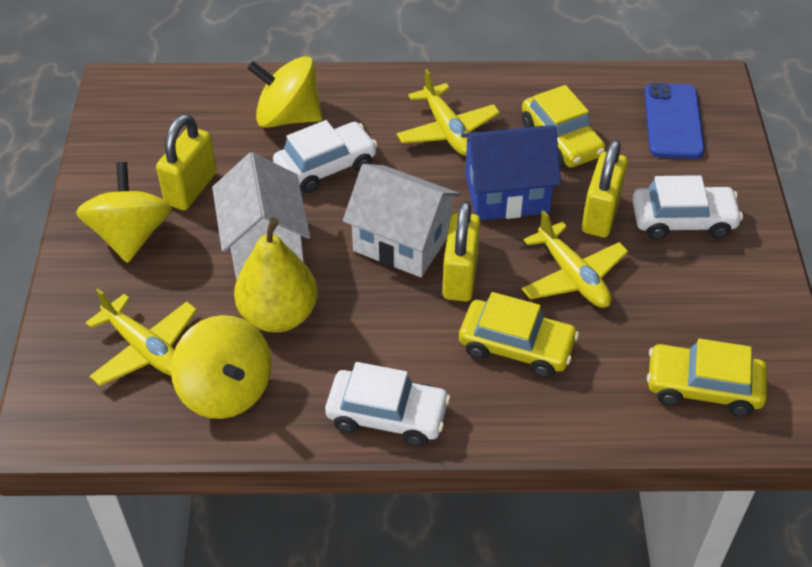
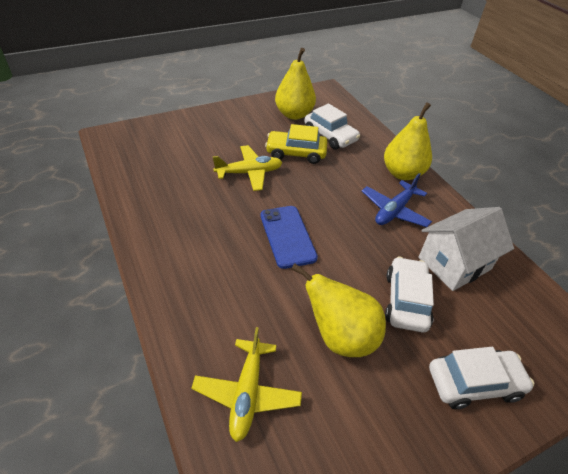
blue house: 1 -> 0
blue plane: 0 -> 1
white house: 2 -> 1
yellow car: 3 -> 1
yellow padlock: 3 -> 0
yellow pear: 1 -> 3
yellow plane: 3 -> 2
yellow spinning top: 3 -> 0

